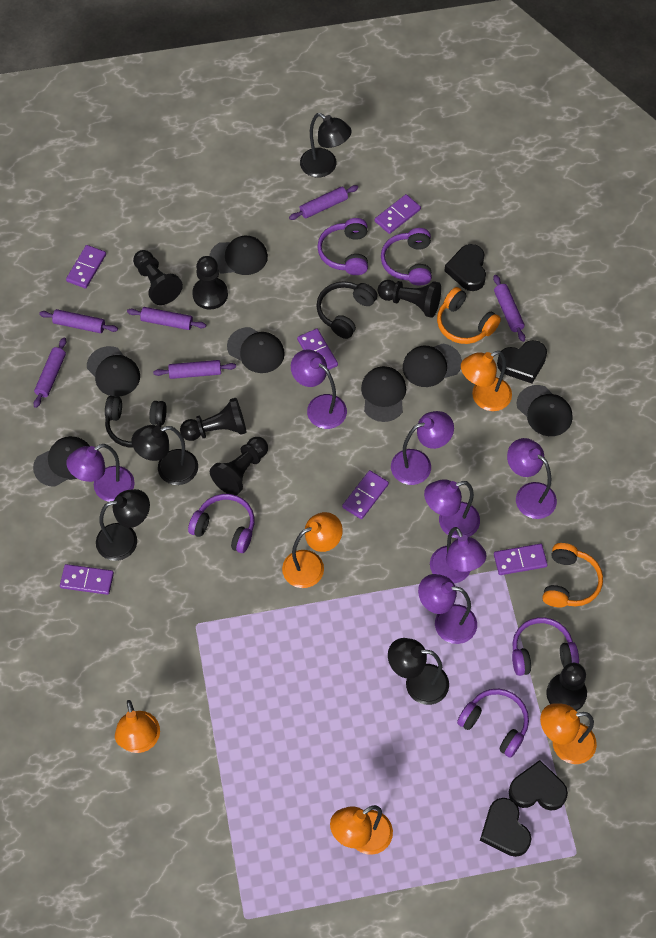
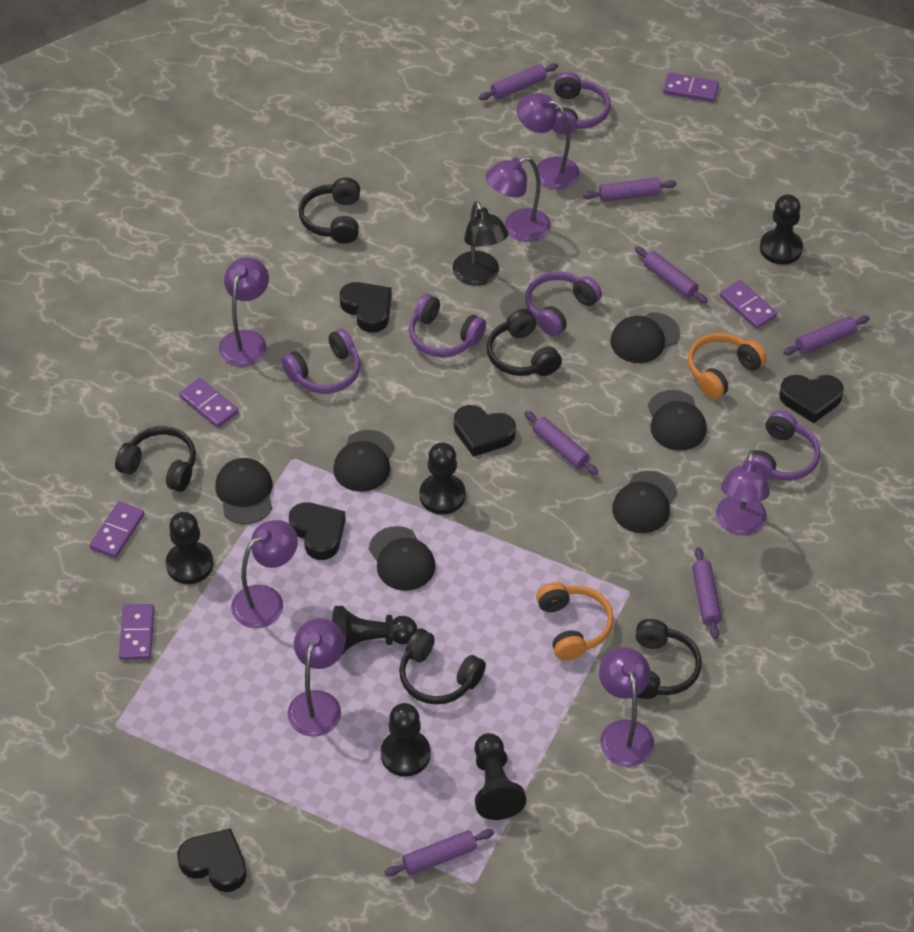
black cap: 7 -> 6
black headphones: 2 -> 5
black heart: 4 -> 5
black lamp: 4 -> 1
orange lamp: 5 -> 0
purple domino: 6 -> 5
purple rolling pin: 6 -> 7

